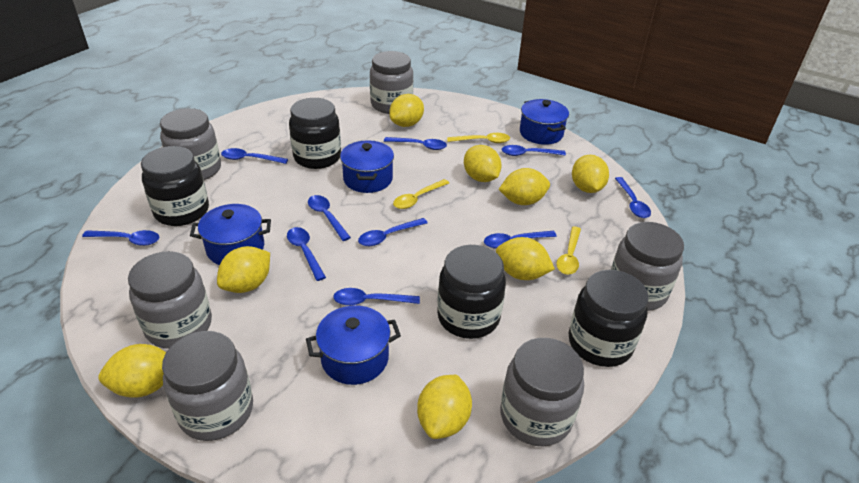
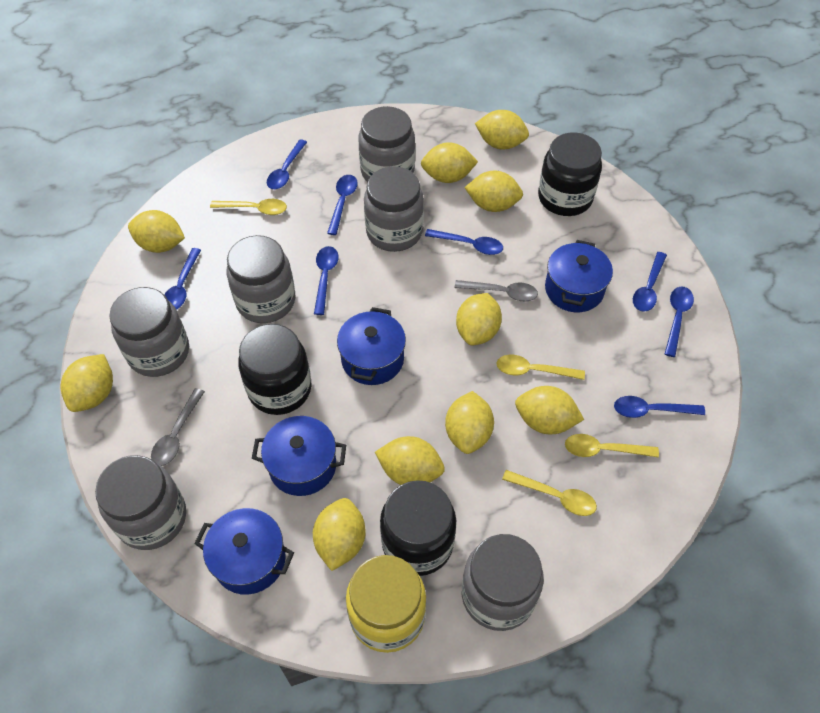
black jar: 4 -> 3
blue spoon: 10 -> 8
grey spoon: 0 -> 2
yellow jar: 0 -> 1
yellow lemon: 8 -> 10
yellow spoon: 3 -> 4

